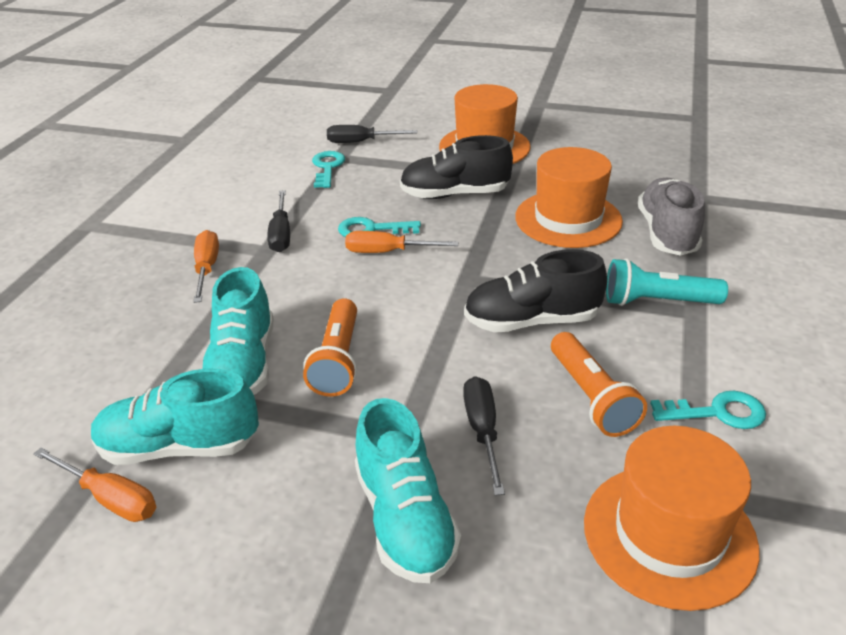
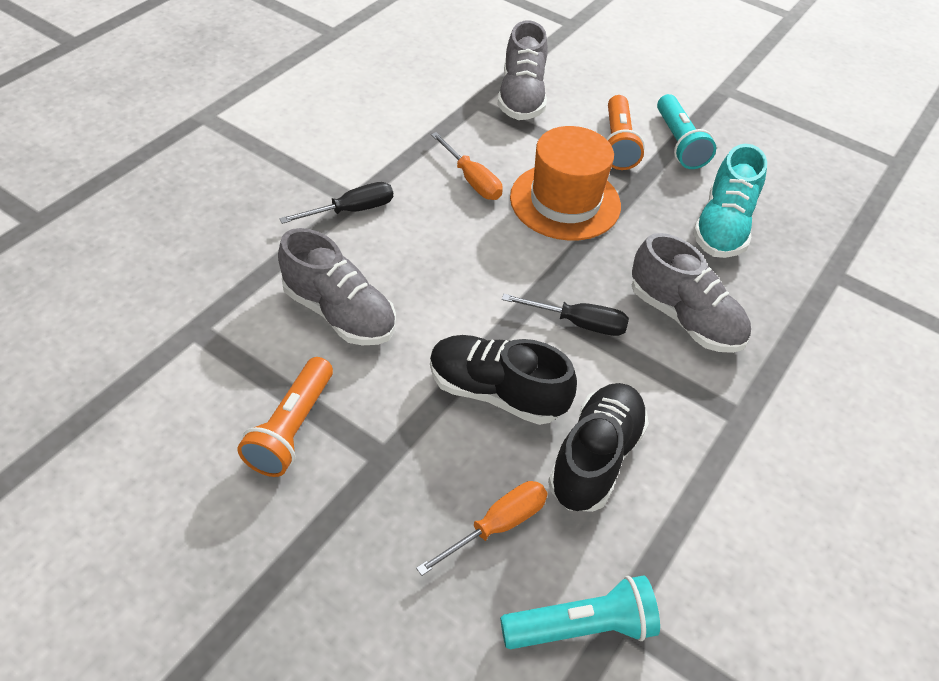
black screwdriver: 3 -> 2
grey shoe: 1 -> 3
orange hat: 3 -> 1
orange screwdriver: 3 -> 2
turquoise flashlight: 1 -> 2
turquoise key: 3 -> 0
turquoise shoe: 3 -> 1

